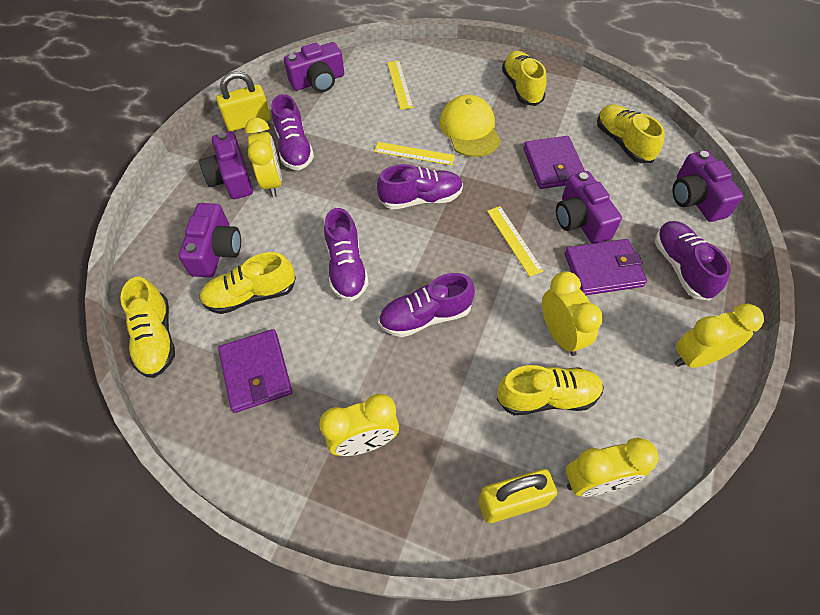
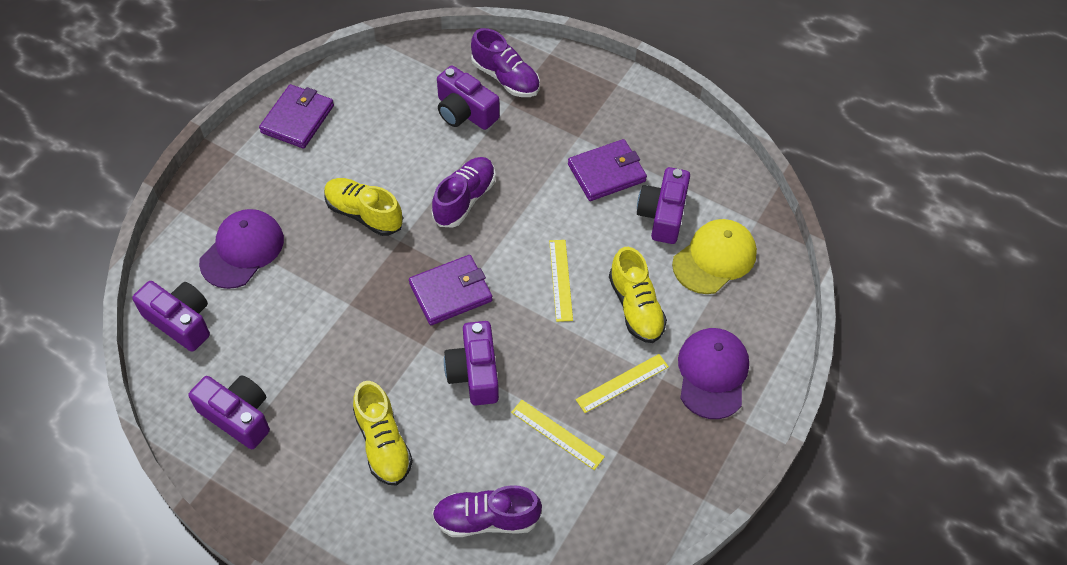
purple cap: 0 -> 2
purple shoe: 5 -> 3
yellow clock: 5 -> 0
yellow padlock: 2 -> 0
yellow shoe: 5 -> 3

